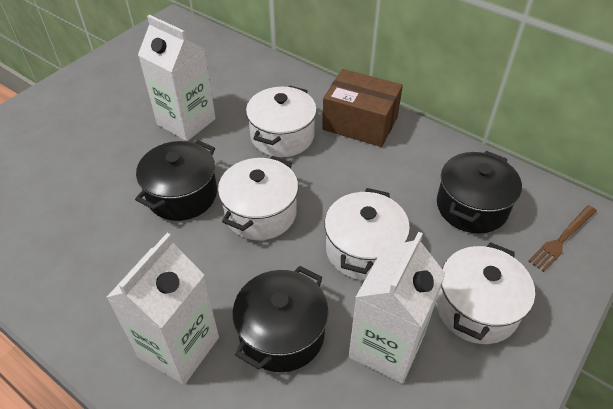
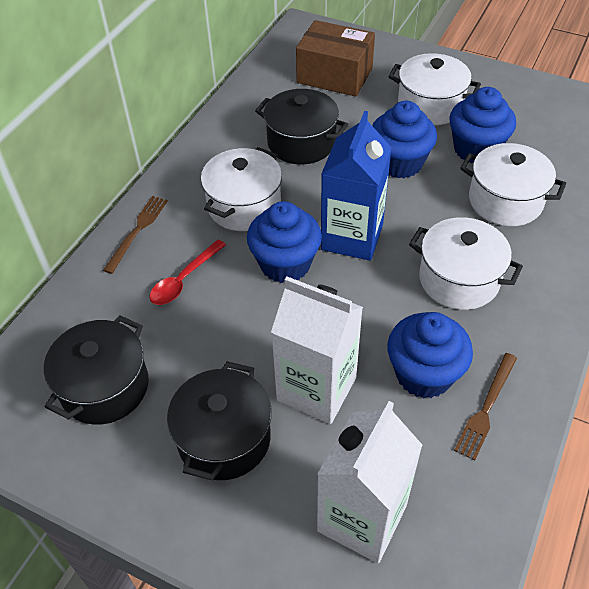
blue carton: 0 -> 1
blue cupcake: 0 -> 4
brown fork: 1 -> 2
red spoon: 0 -> 1
white carton: 3 -> 2

